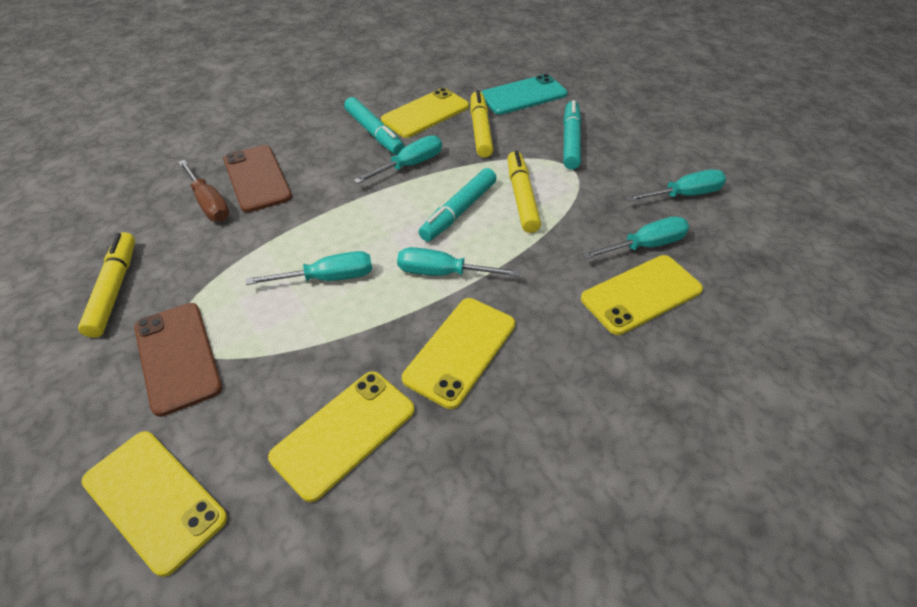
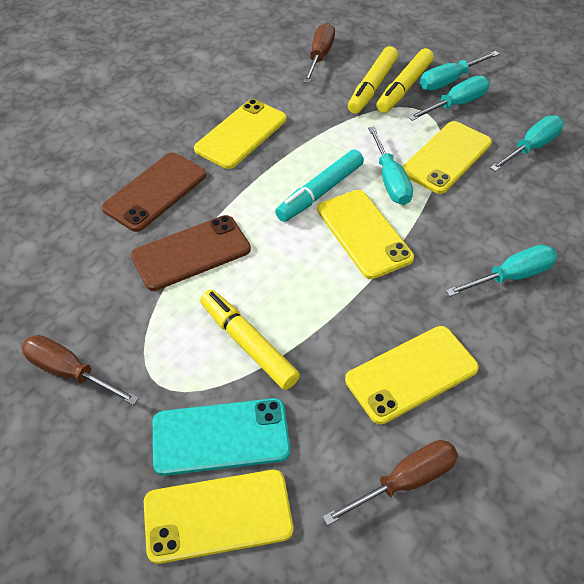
brown screwdriver: 1 -> 3
turquoise marker: 3 -> 1

